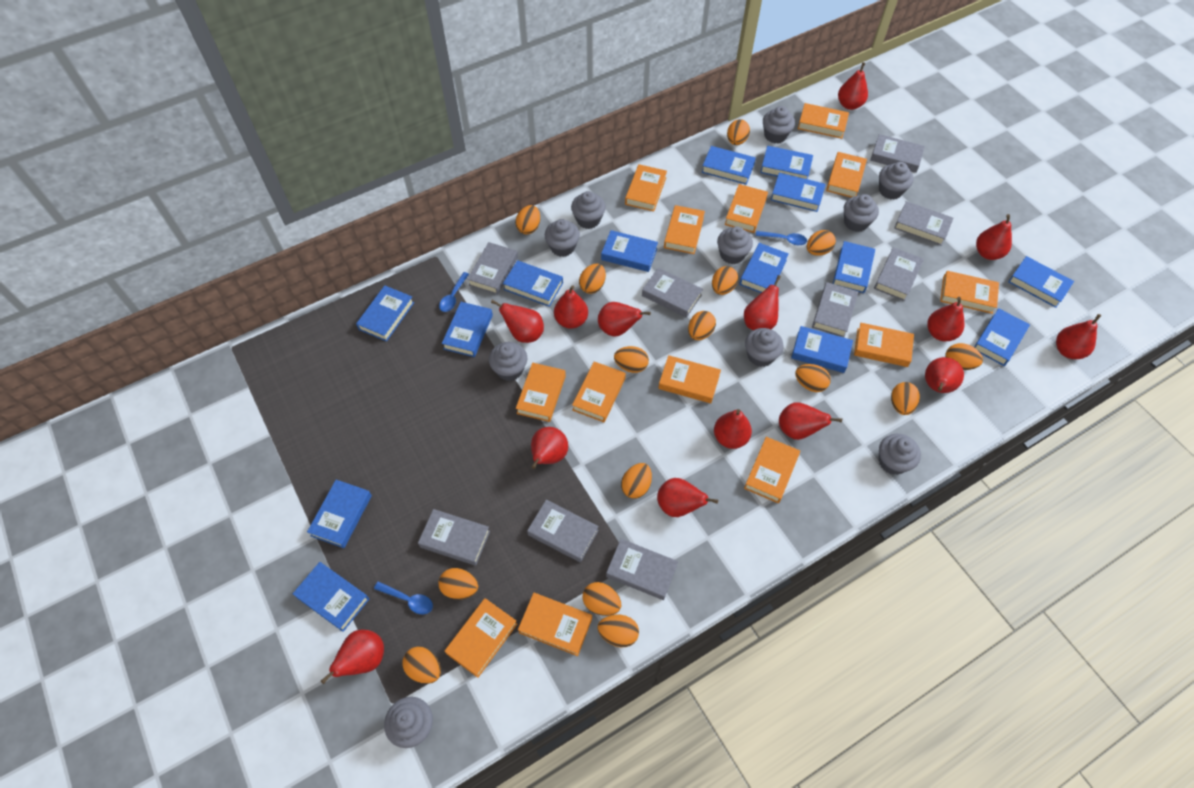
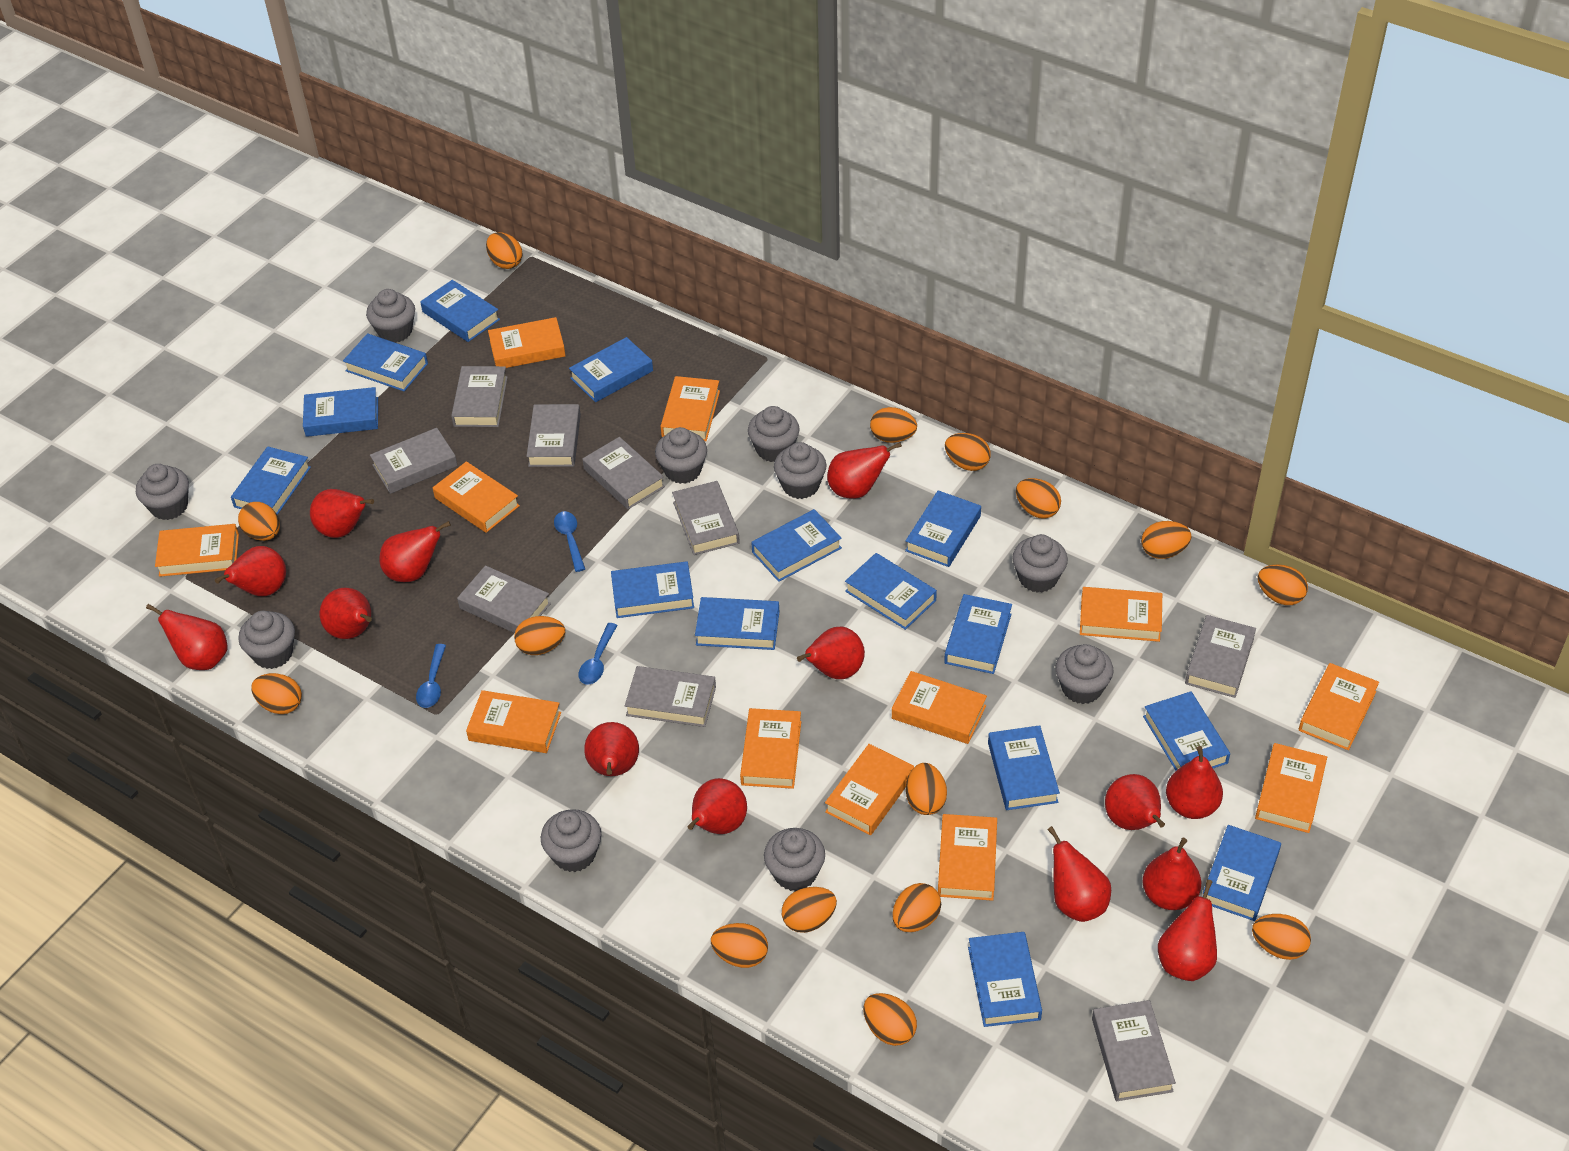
blue book: 14 -> 15
orange book: 13 -> 12

